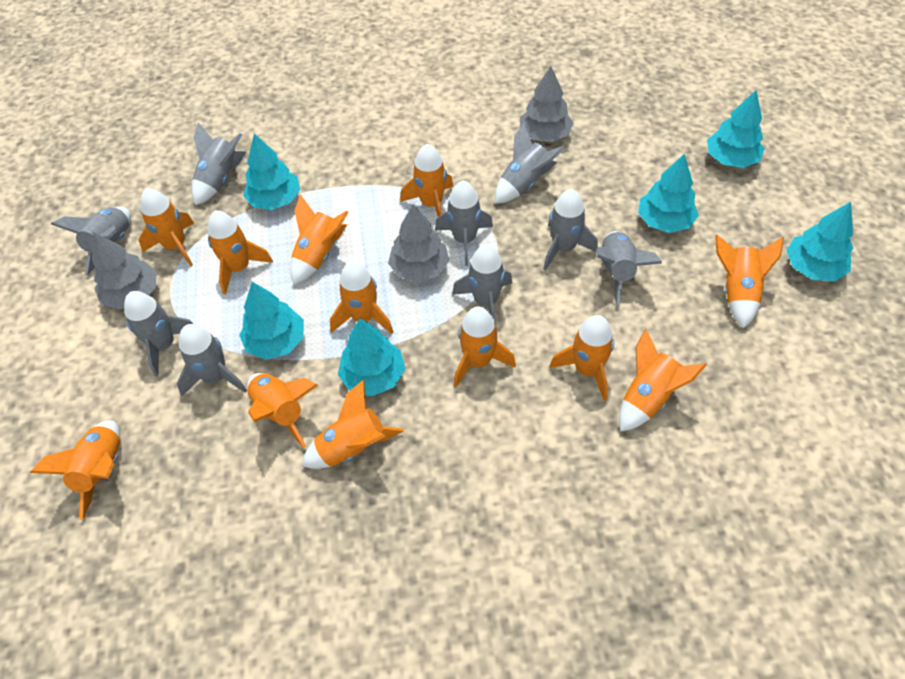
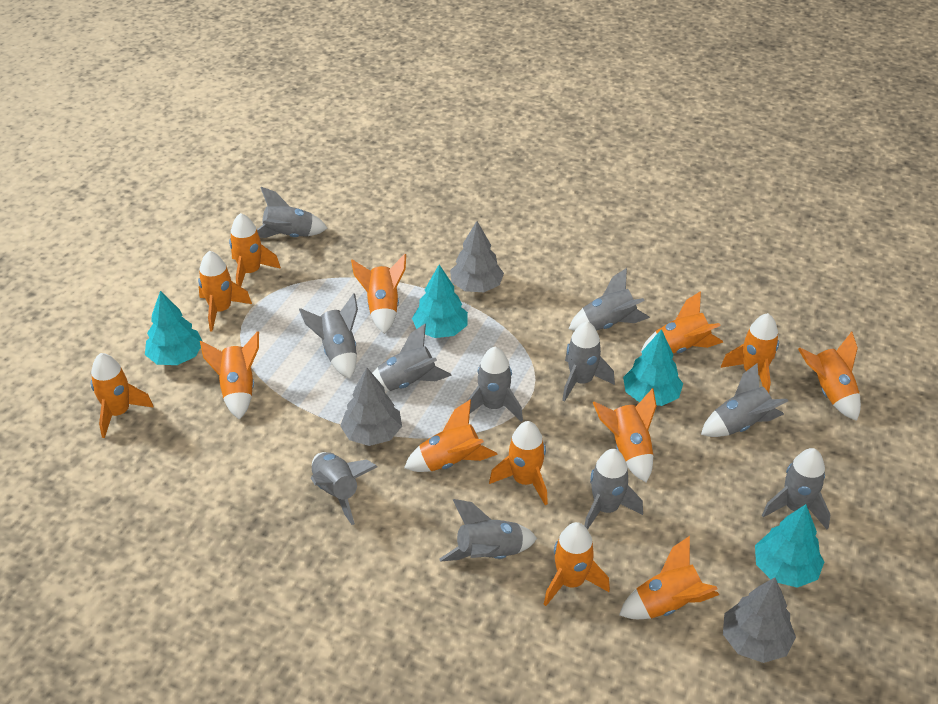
grey rocket: 9 -> 11
orange rocket: 12 -> 13
turquoise tree: 6 -> 4

